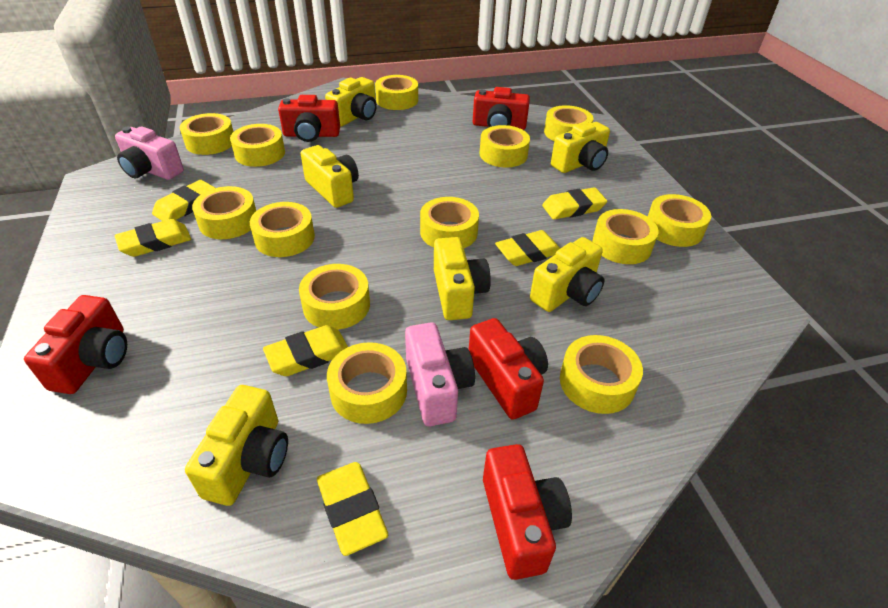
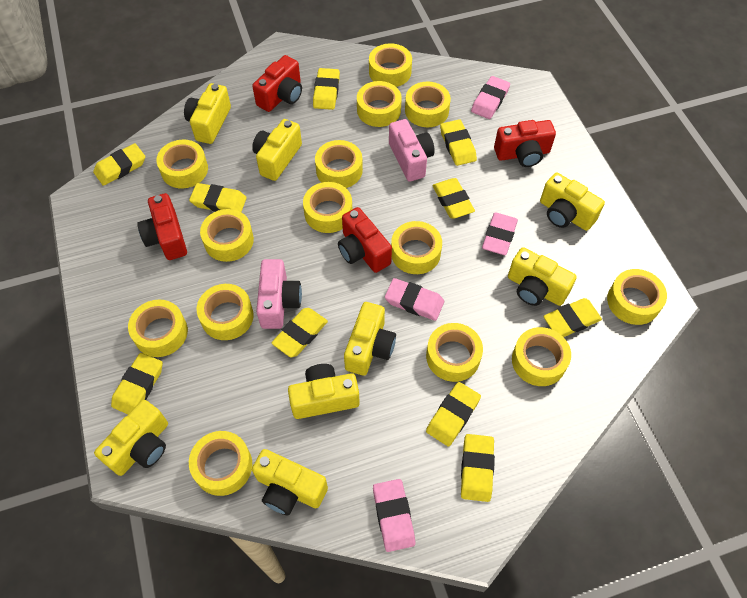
pink eraser: 0 -> 4
red camera: 5 -> 4
yellow camera: 6 -> 8
yellow eraser: 6 -> 10
yellow tape: 13 -> 14

